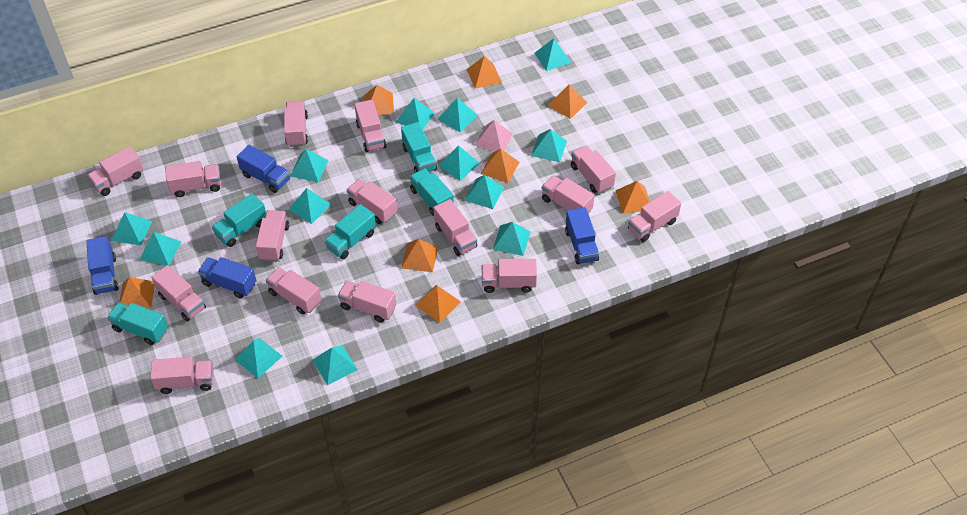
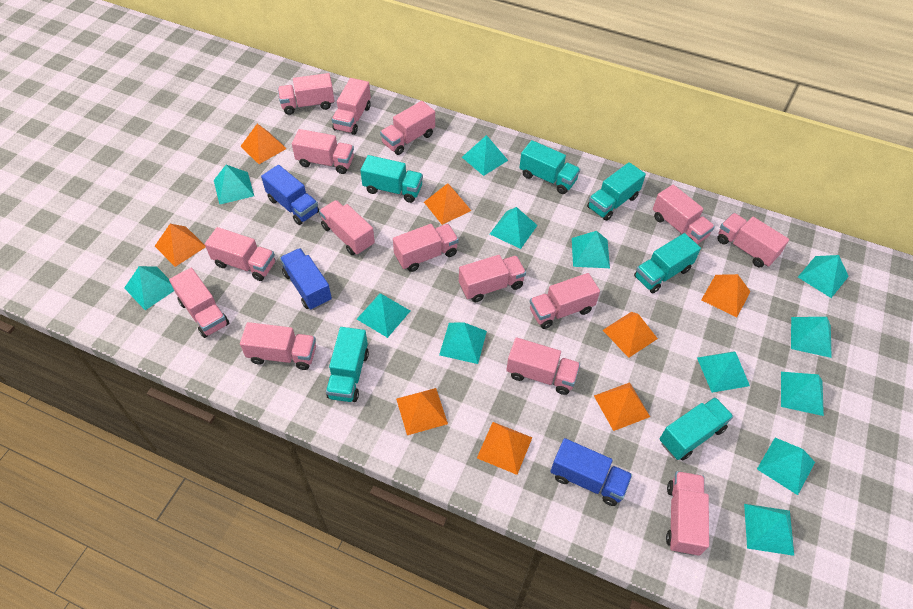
blue truck: 4 -> 3
pink pyramid: 1 -> 0
turquoise truck: 5 -> 6

